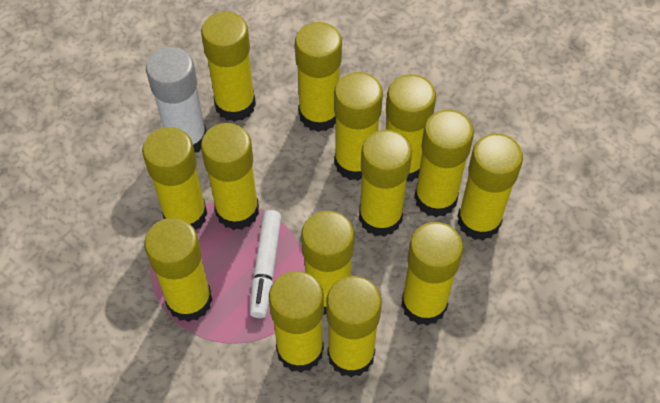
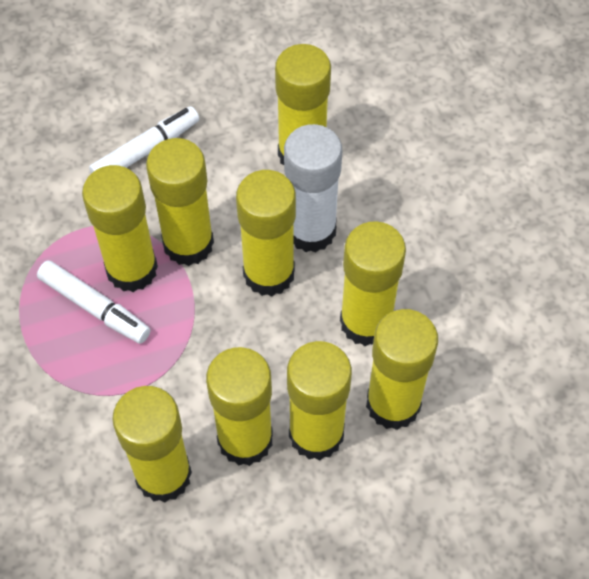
white marker: 1 -> 2
yellow glue stick: 14 -> 9

